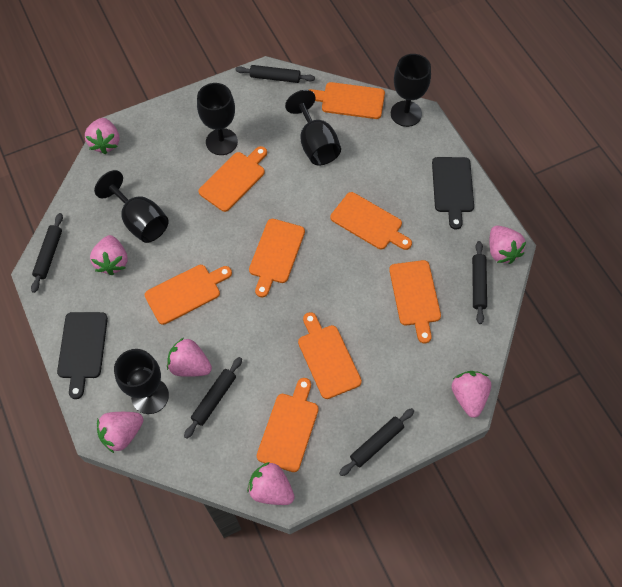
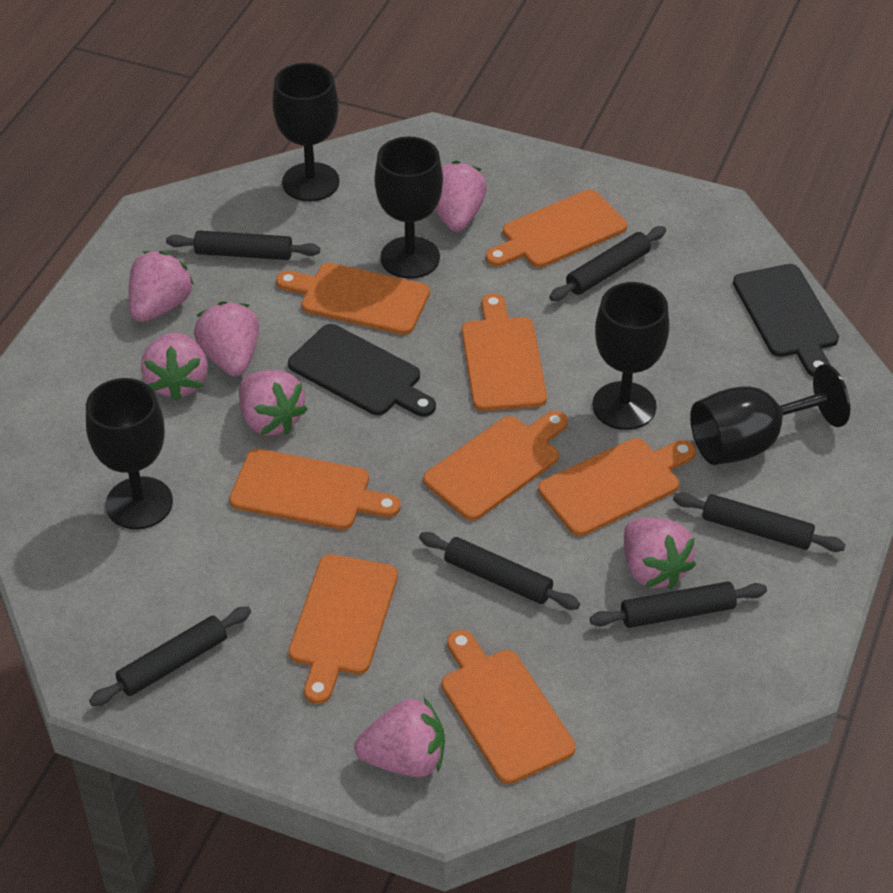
black rolling pin: 5 -> 6

